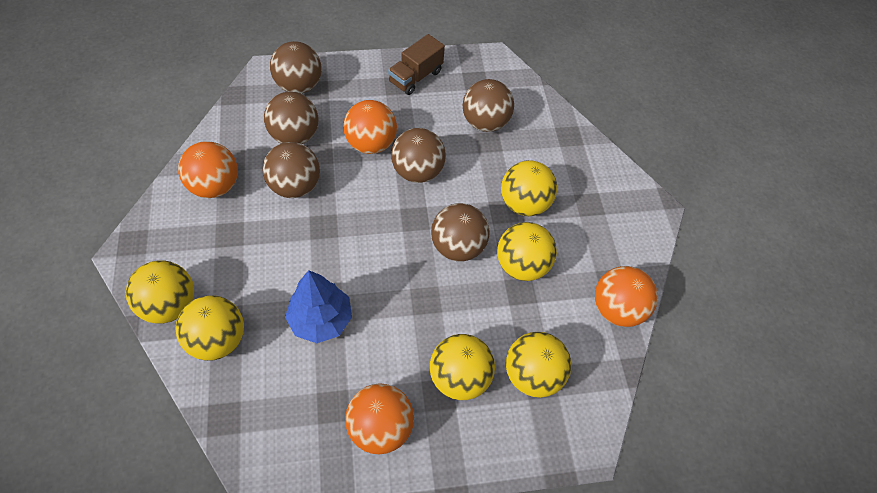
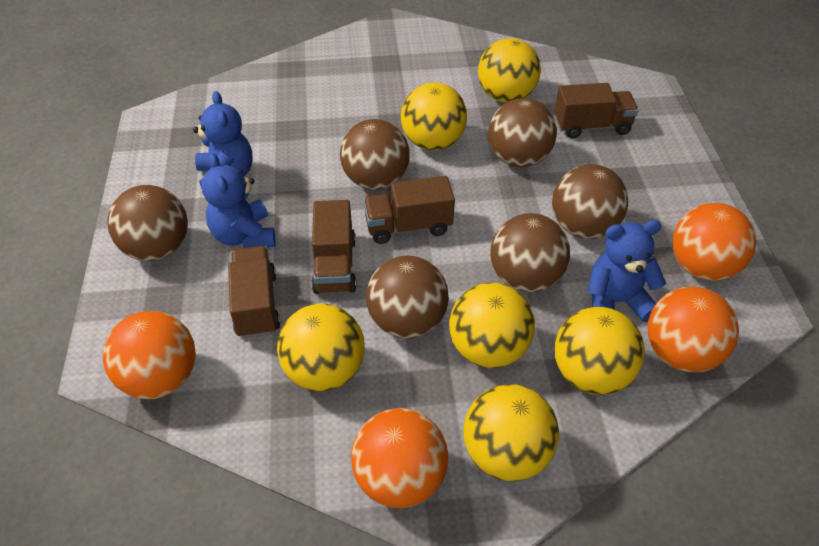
blue teddy bear: 0 -> 3
blue tree: 1 -> 0
brown truck: 1 -> 4

